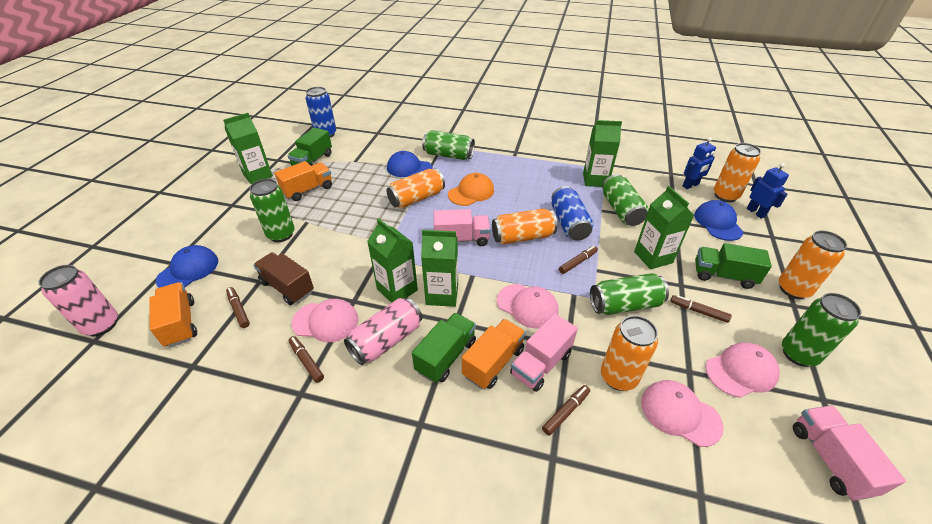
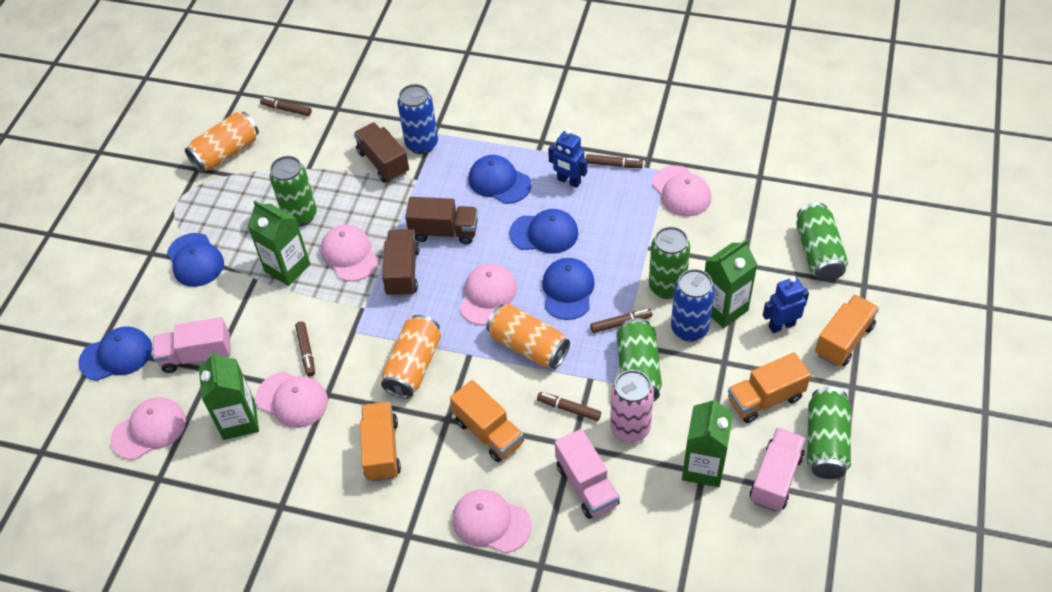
blue cap: 3 -> 5
brown truck: 1 -> 3
green carton: 5 -> 4
green truck: 3 -> 0
orange can: 5 -> 3
orange cap: 1 -> 0
orange truck: 3 -> 4
pink can: 2 -> 1
pink cap: 4 -> 6

